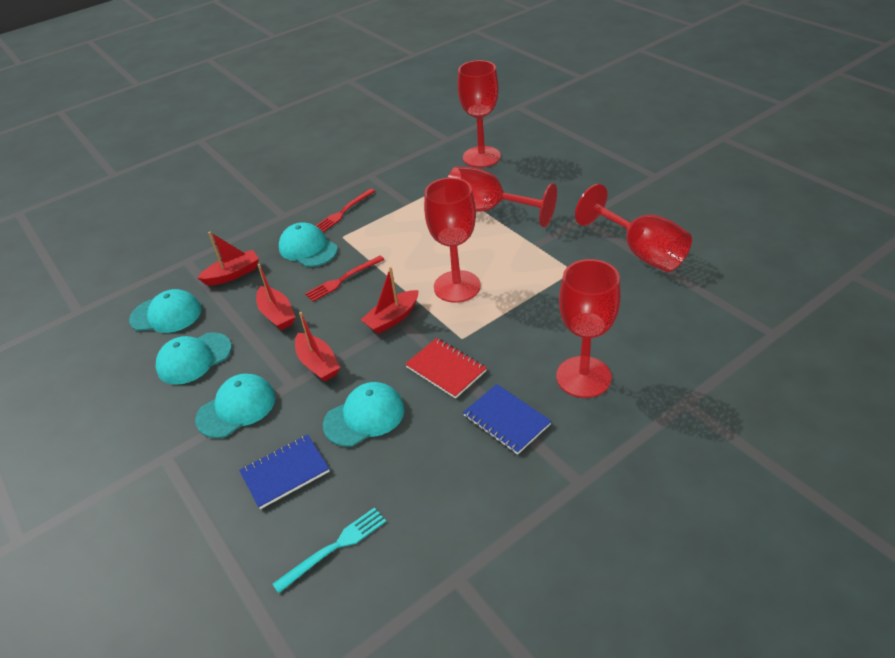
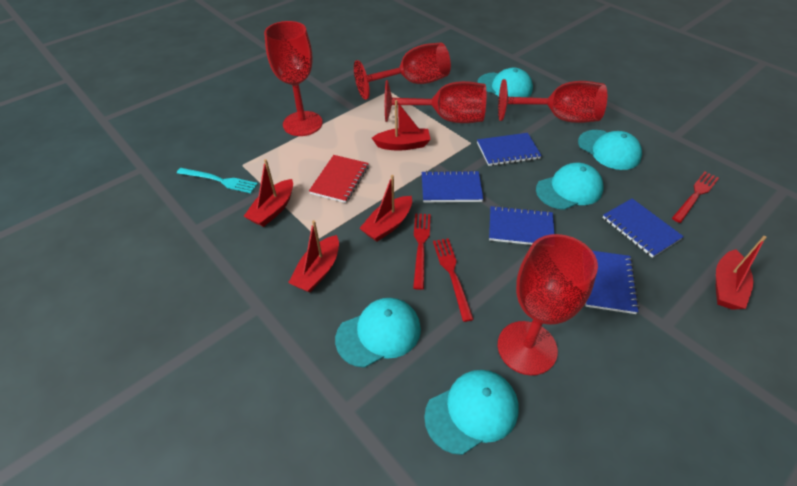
blue notebook: 2 -> 5
red boat: 4 -> 5
red fork: 2 -> 3

